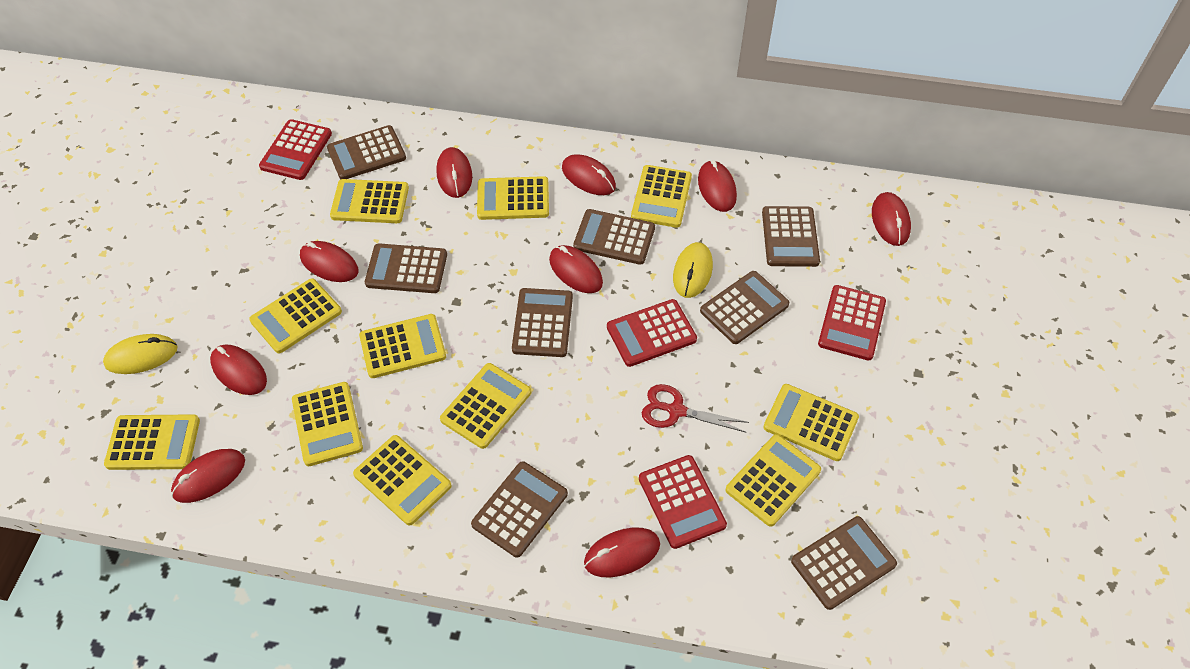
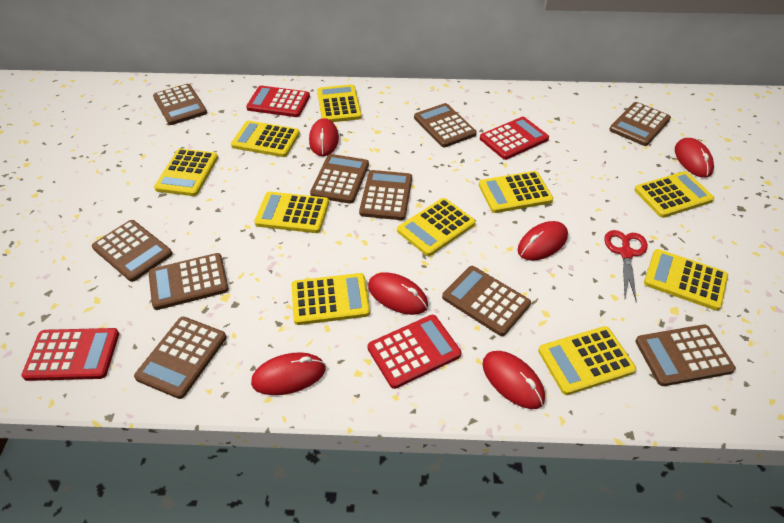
brown calculator: 8 -> 10
red mouse: 9 -> 6
yellow calculator: 11 -> 10
yellow mouse: 2 -> 0

